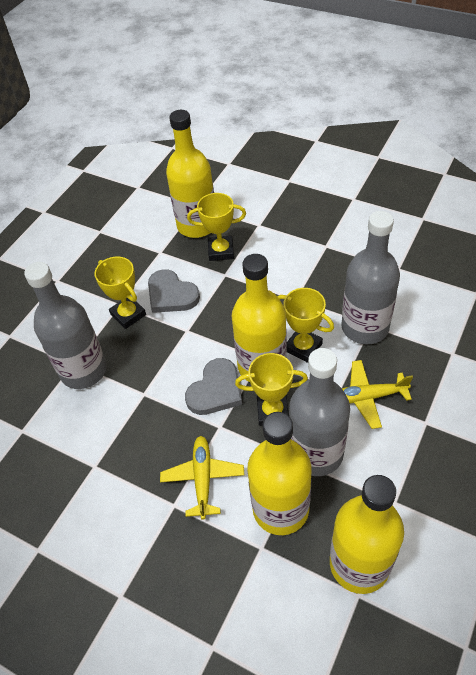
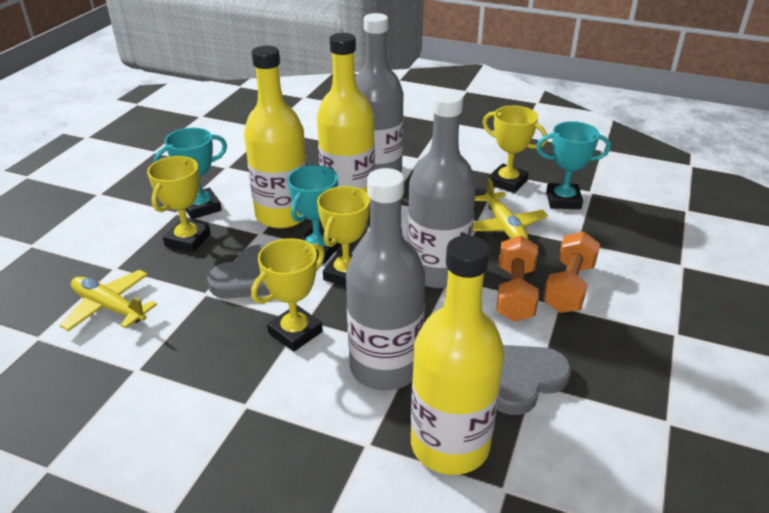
orange dumbbell: 0 -> 2
turquoise trophy: 0 -> 3
yellow bottle: 4 -> 3

